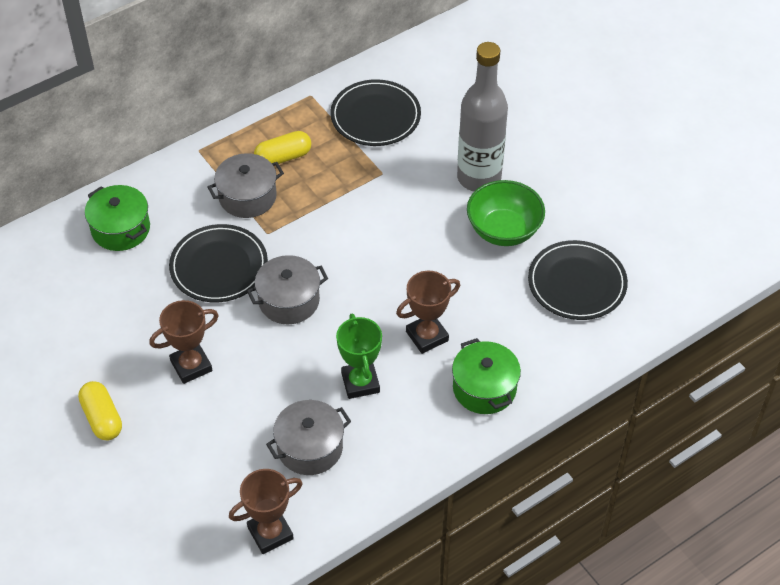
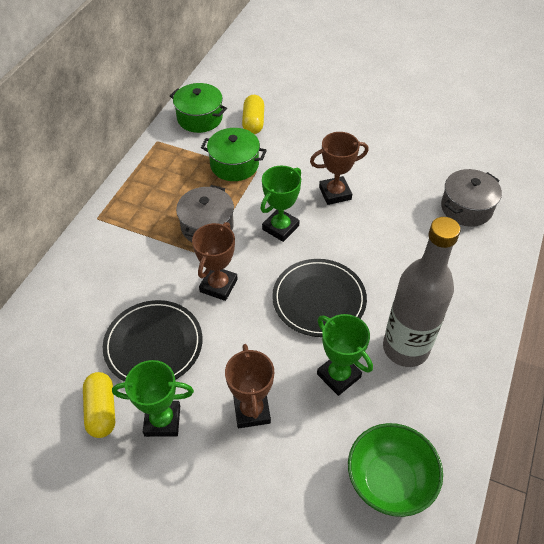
black plate: 3 -> 2
green trophy: 1 -> 3
grey pot: 3 -> 2

